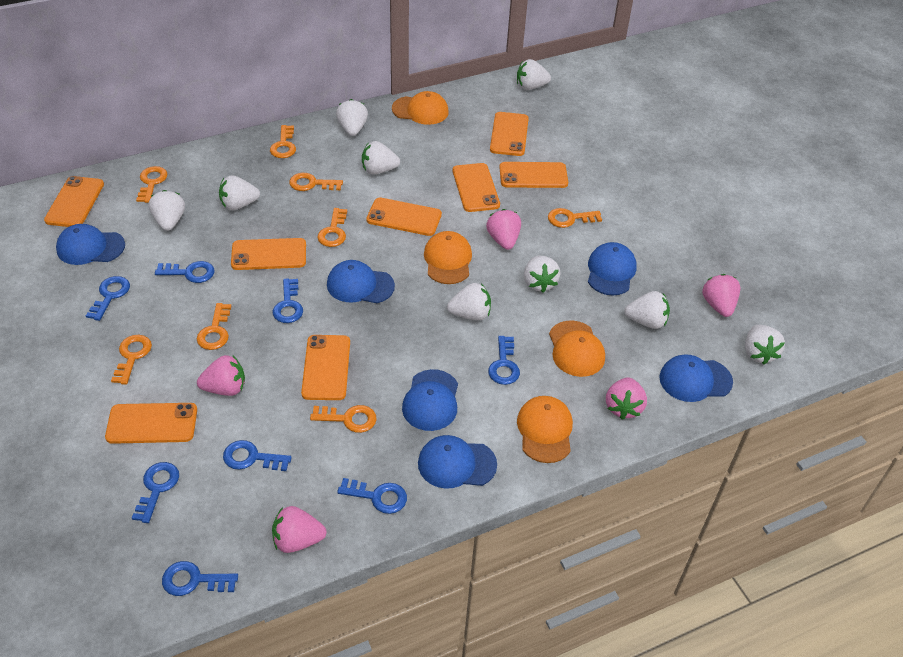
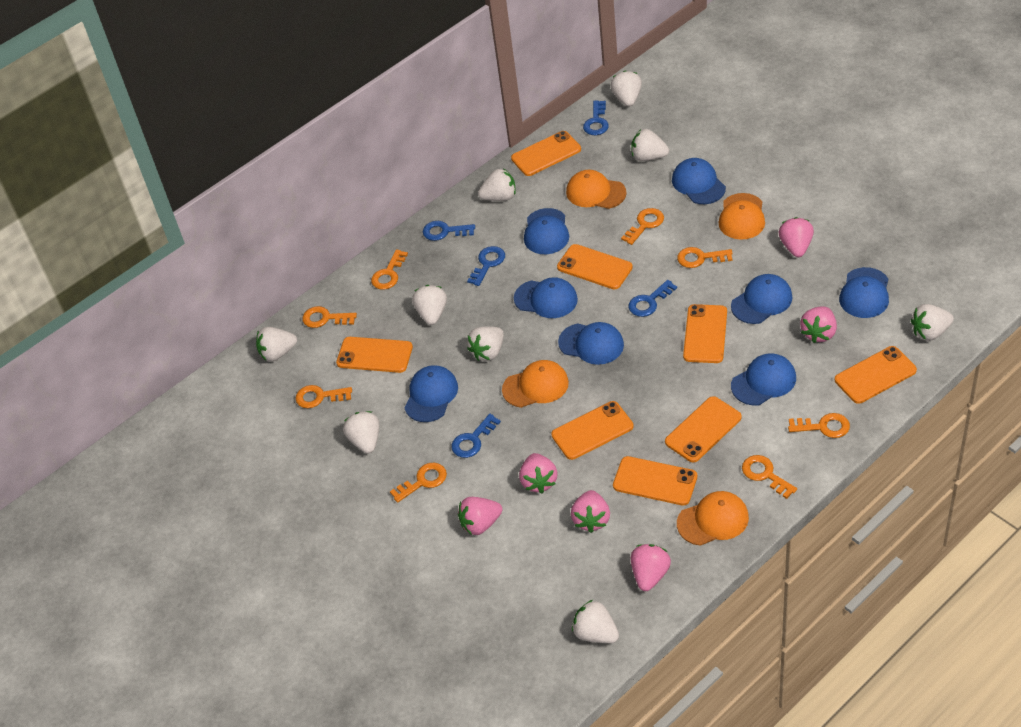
blue cap: 6 -> 8
blue key: 8 -> 5
pink strawberry: 5 -> 6

